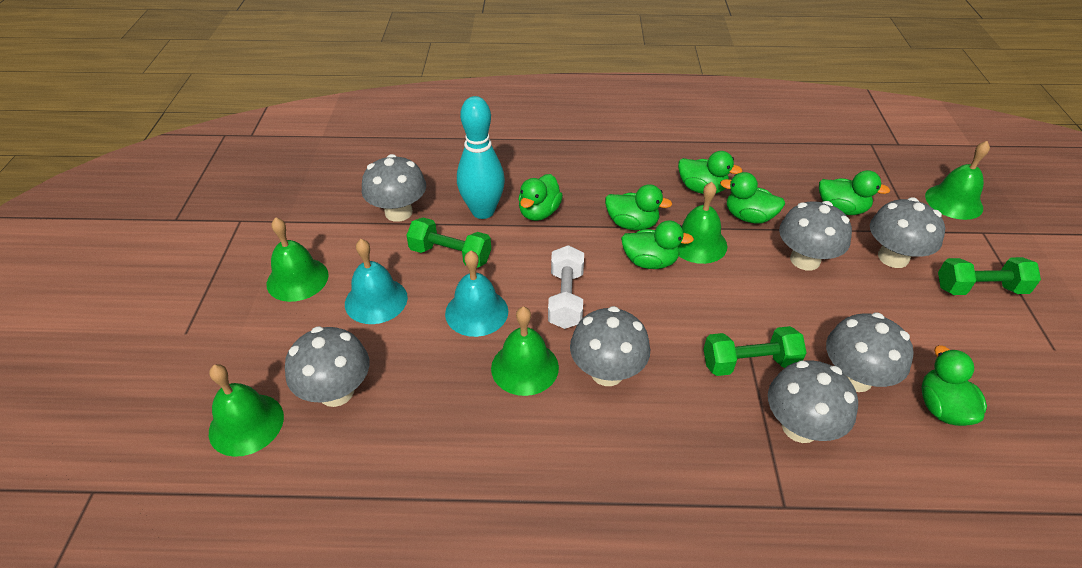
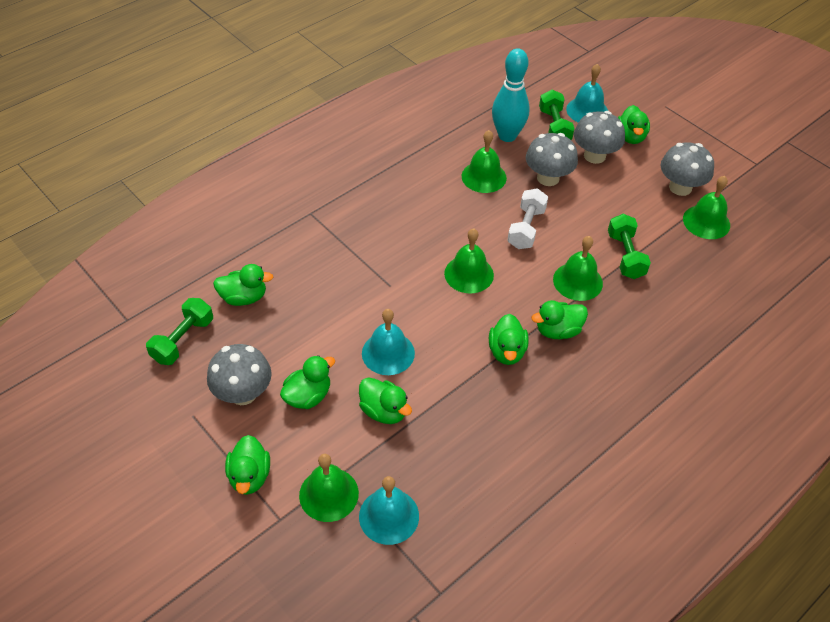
grey mushroom: 7 -> 4
turquoise bell: 2 -> 3

